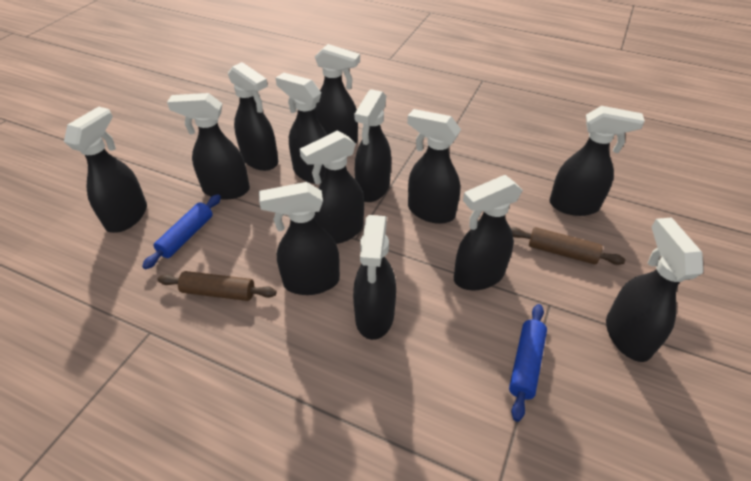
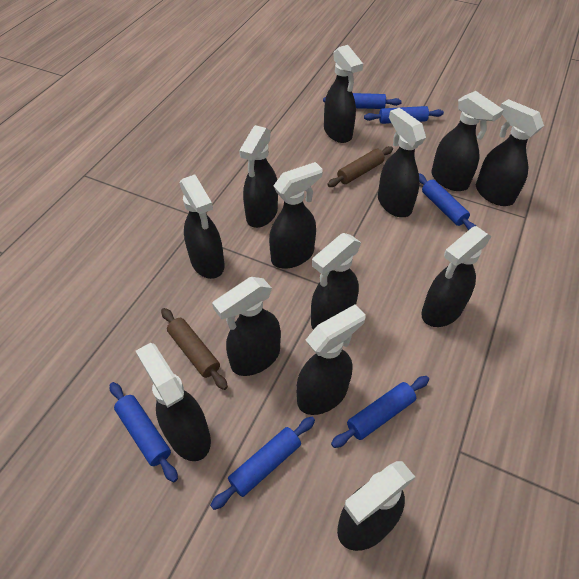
blue rolling pin: 2 -> 6

